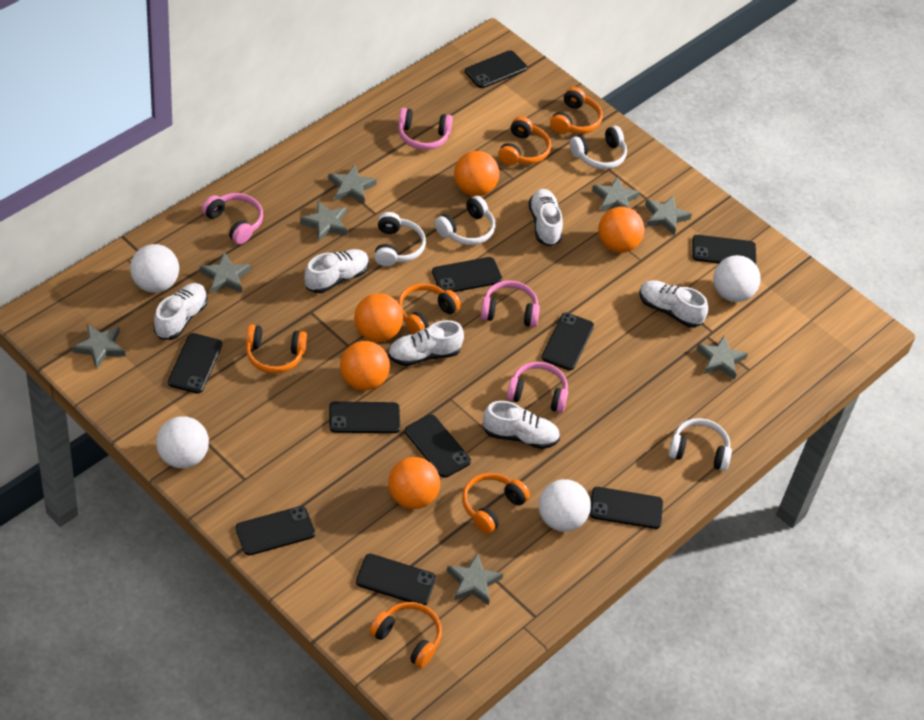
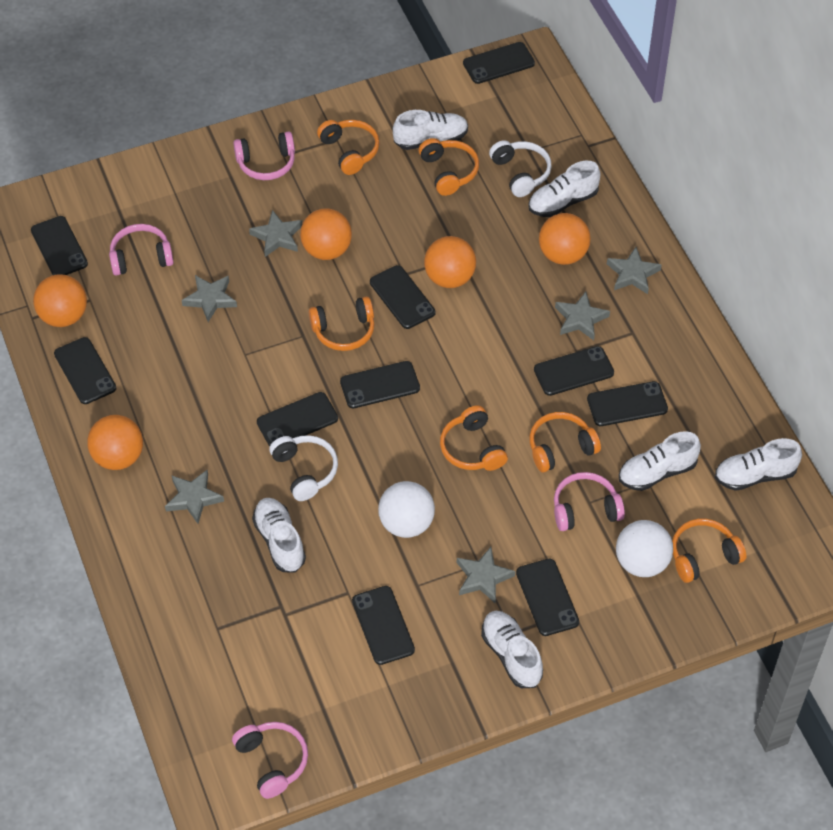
grey star: 8 -> 6
white ball: 4 -> 2
white headphones: 4 -> 2

